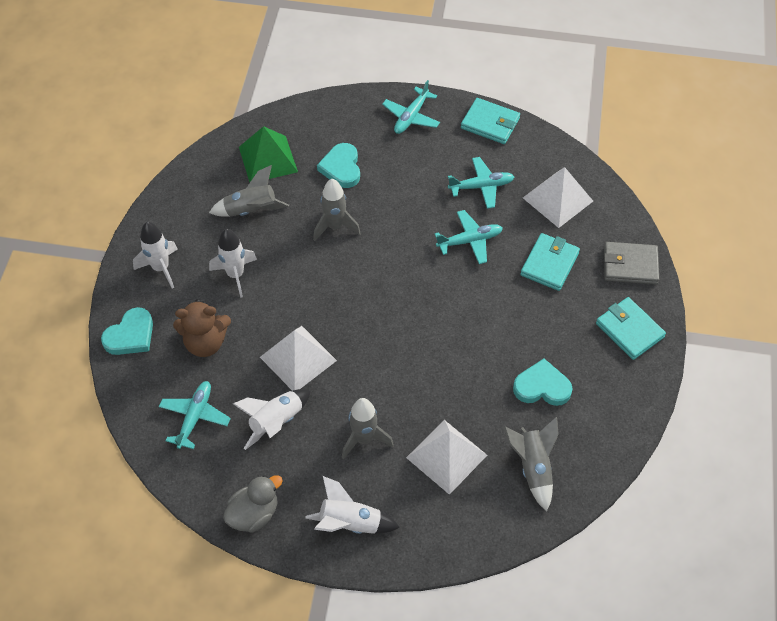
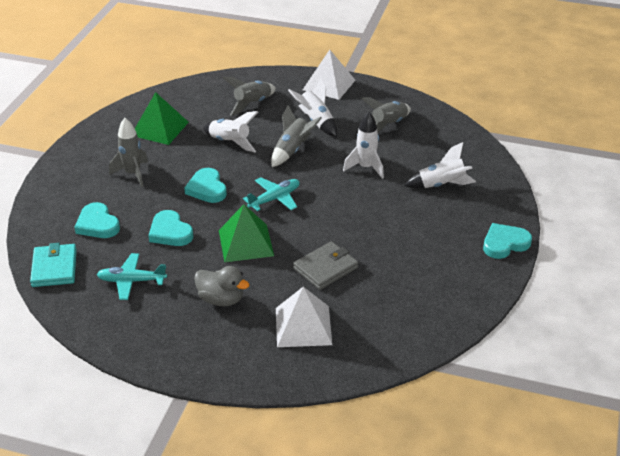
brown teddy bear: 1 -> 0
green pyramid: 1 -> 2
turquoise heart: 3 -> 4
turquoise plane: 4 -> 2
turquoise wallet: 3 -> 1
white pyramid: 3 -> 2

